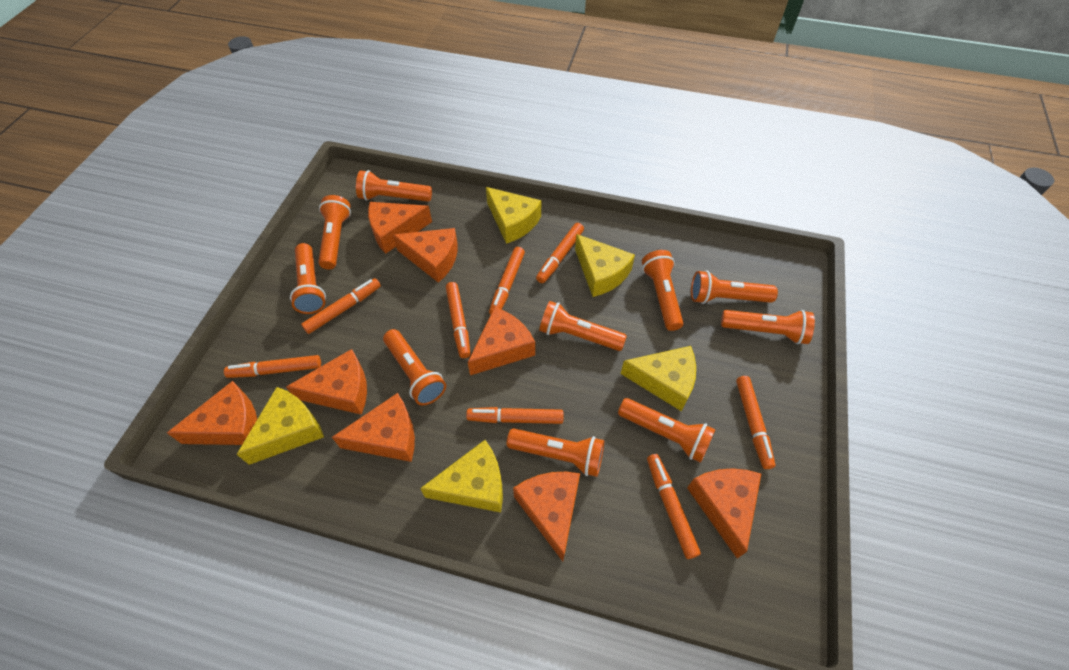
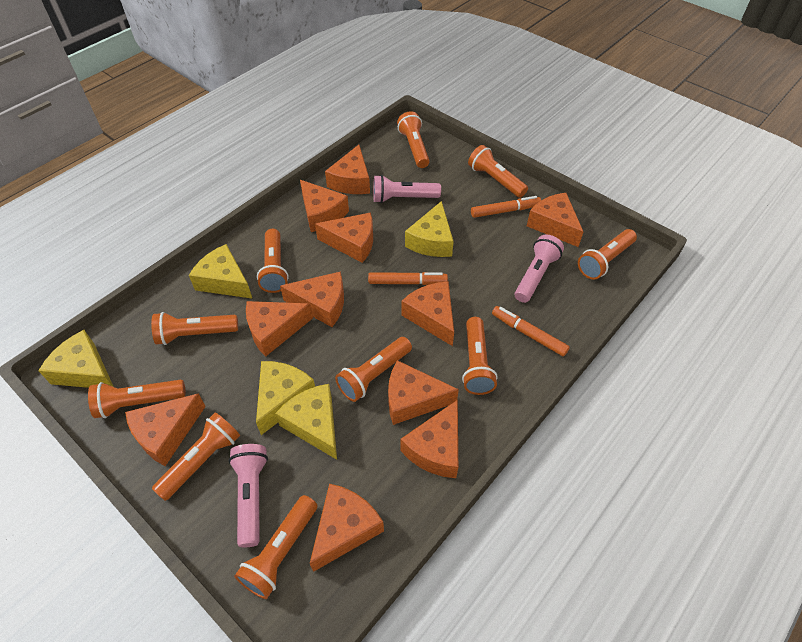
orange cheese: 8 -> 11
orange marker: 8 -> 3
pink flashlight: 0 -> 3

